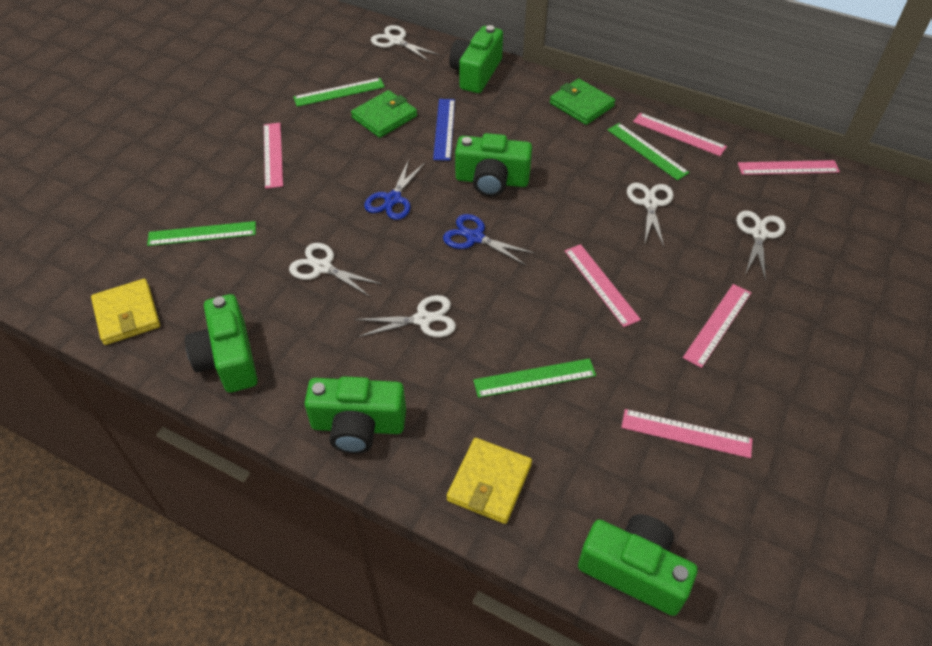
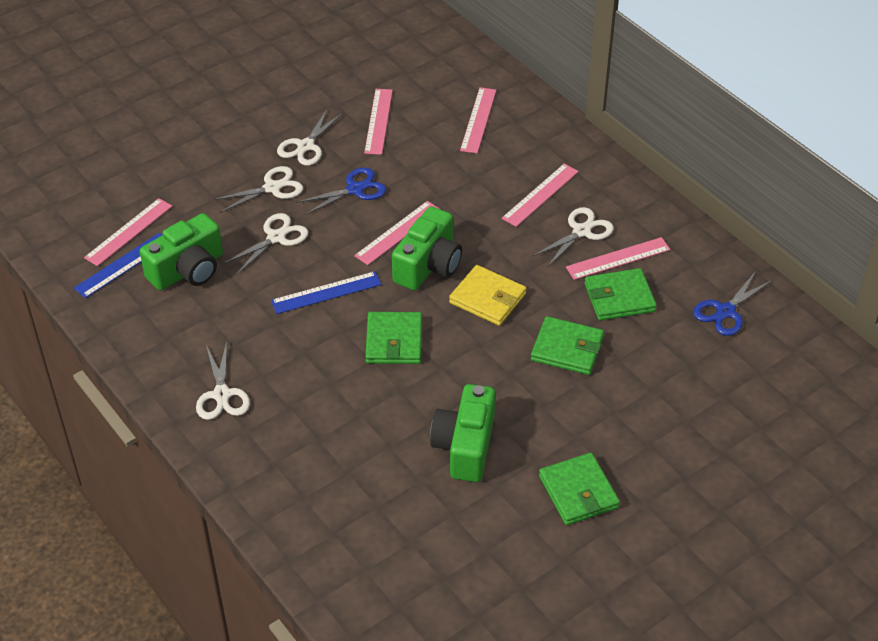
blue ruler: 1 -> 2
green camera: 5 -> 3
green ruler: 4 -> 0
green wallet: 2 -> 4
yellow wallet: 2 -> 1

